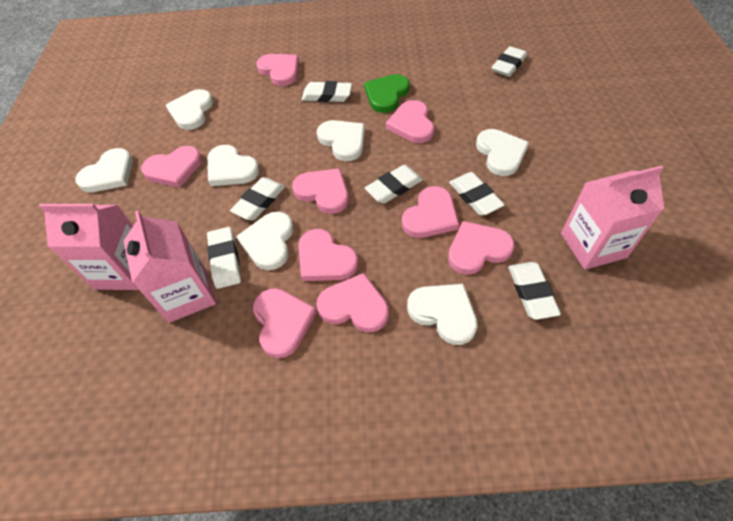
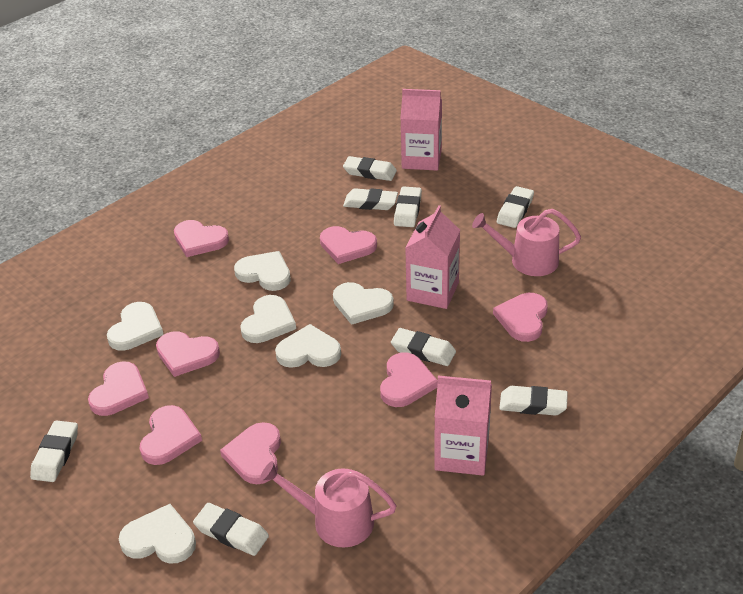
green heart: 1 -> 0
pink heart: 9 -> 8
pink watering can: 0 -> 2
white eraser: 7 -> 8
white heart: 7 -> 6

